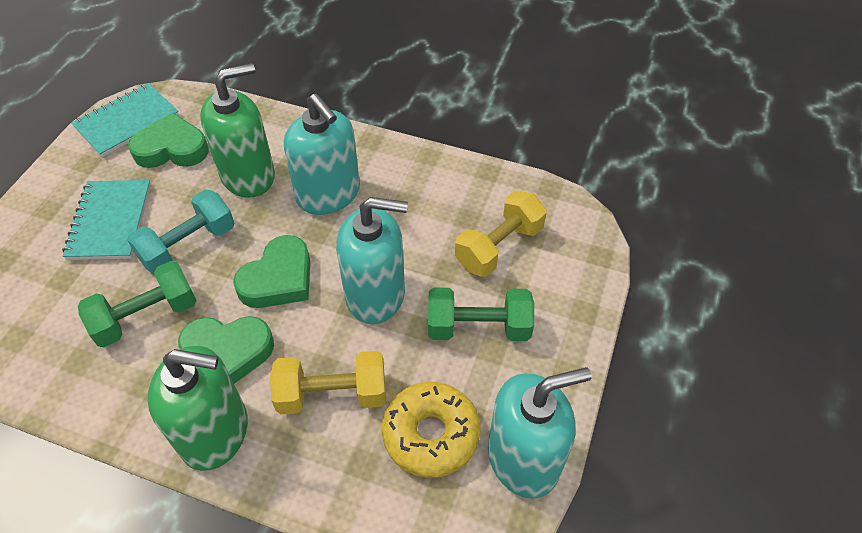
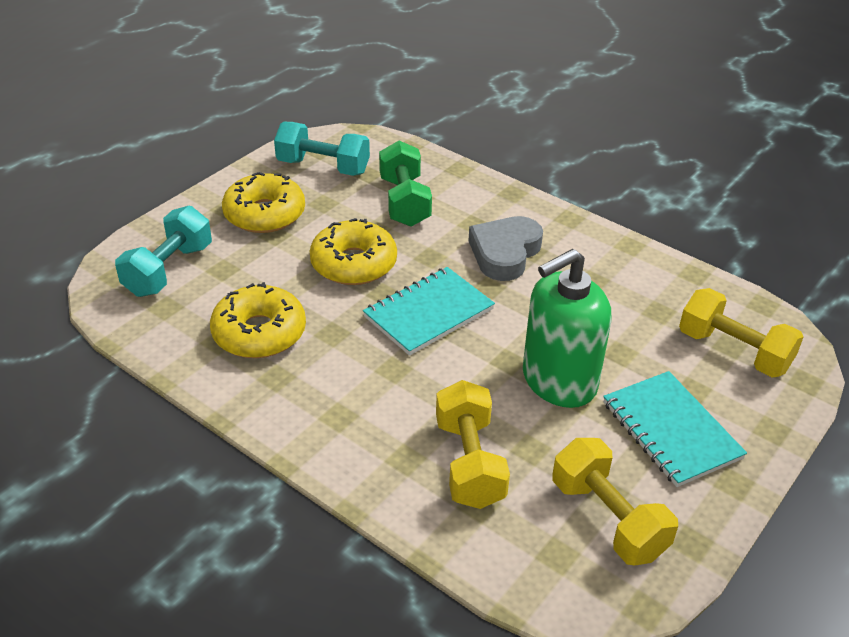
green dumbbell: 2 -> 1
green heart: 3 -> 0
green soap dispenser: 2 -> 1
grey heart: 0 -> 1
turquoise dumbbell: 1 -> 2
turquoise soap dispenser: 3 -> 0
yellow donut: 1 -> 3
yellow dumbbell: 2 -> 3

